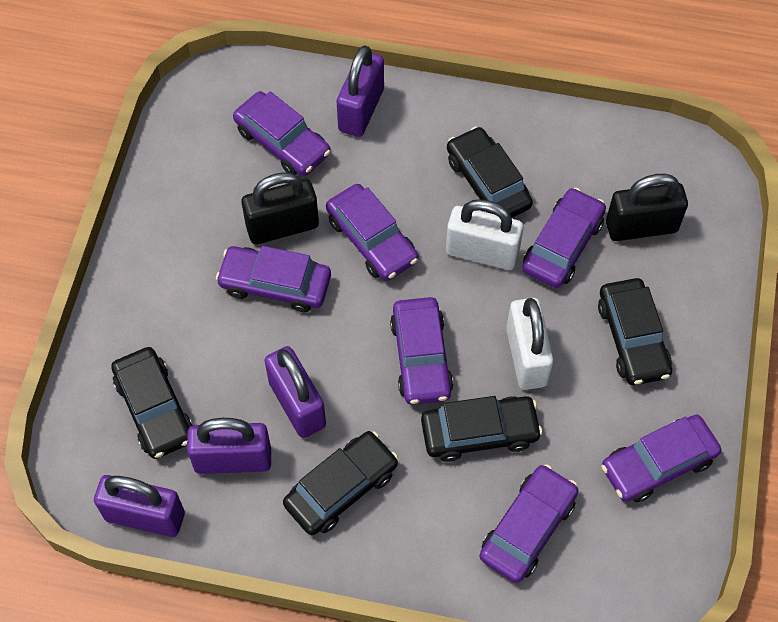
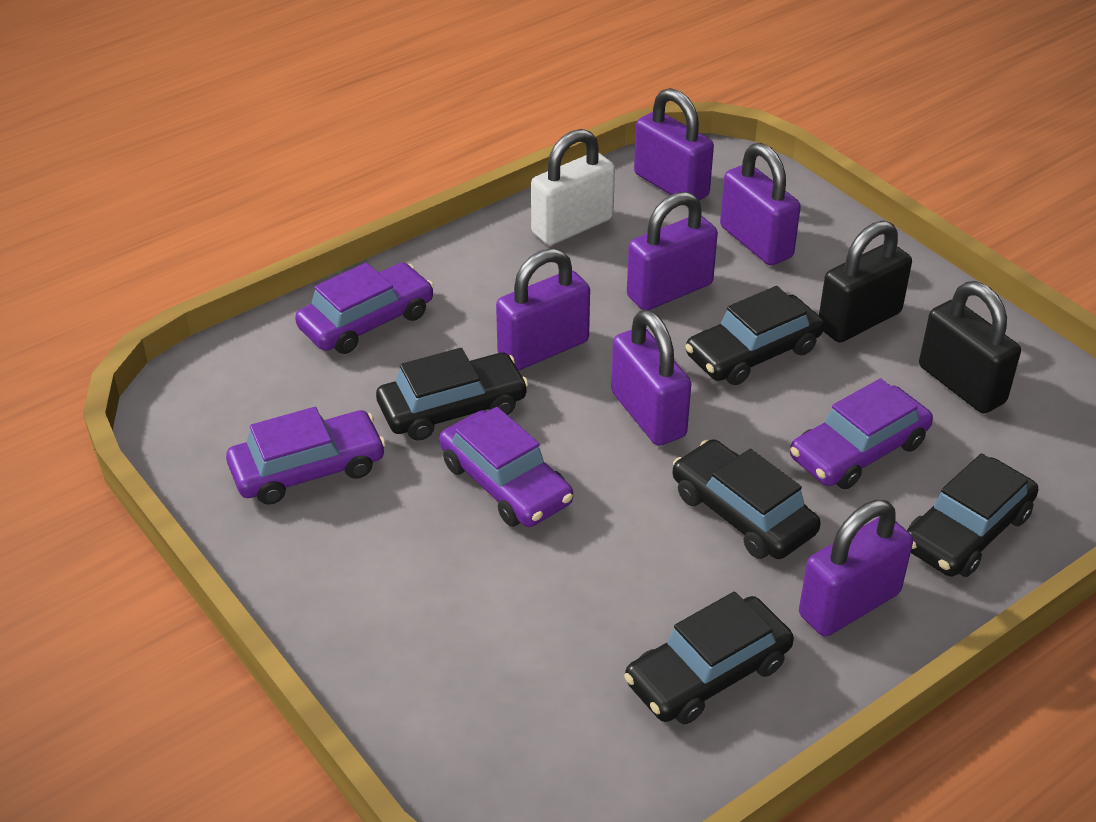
purple car: 7 -> 4
purple padlock: 4 -> 6
white padlock: 2 -> 1

